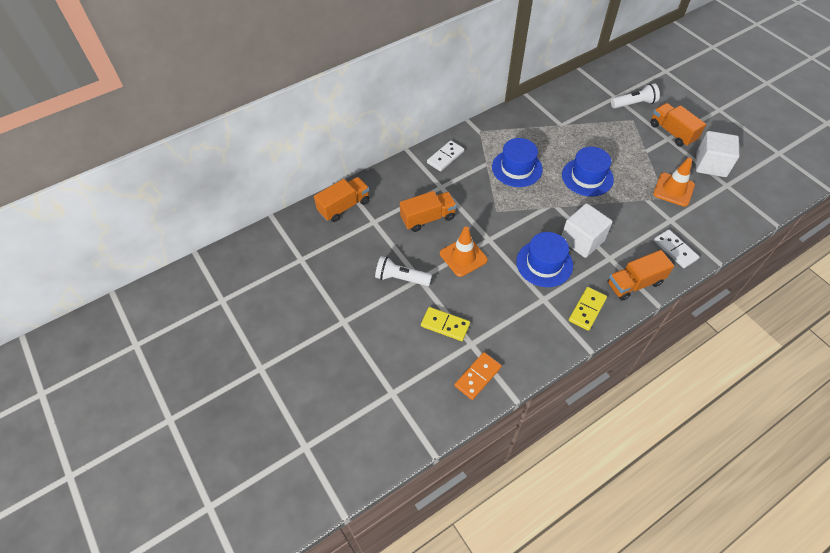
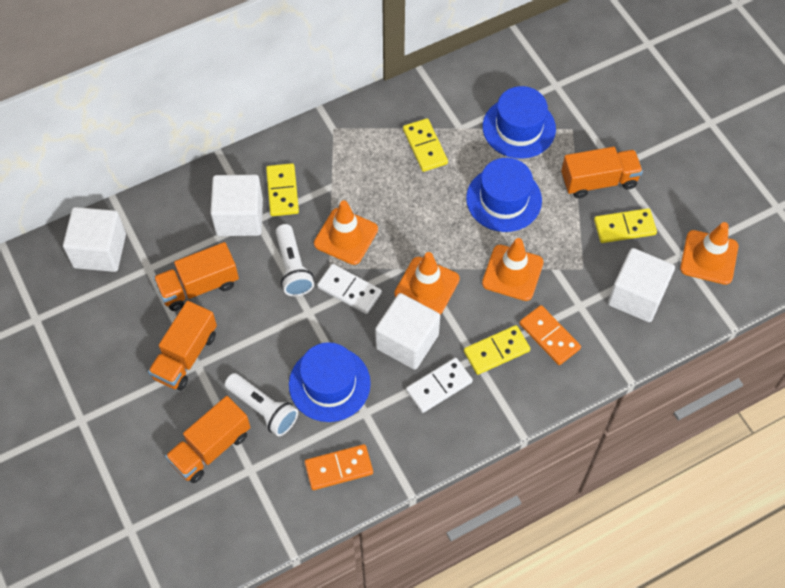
orange domino: 1 -> 2
orange traffic cone: 2 -> 4
white cube: 2 -> 4
yellow domino: 2 -> 4

